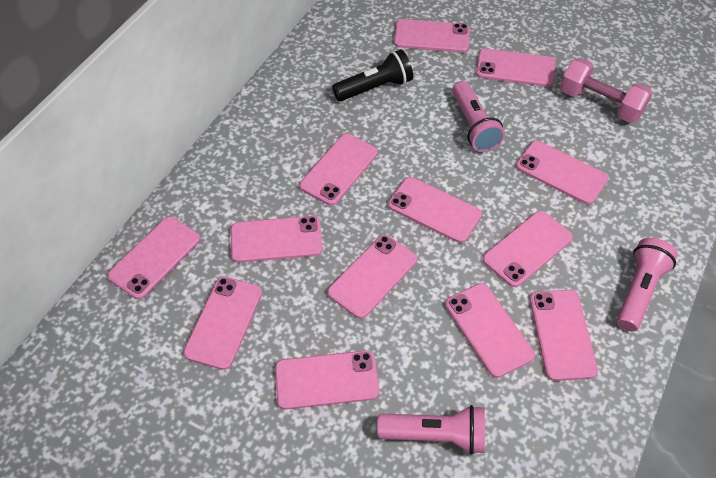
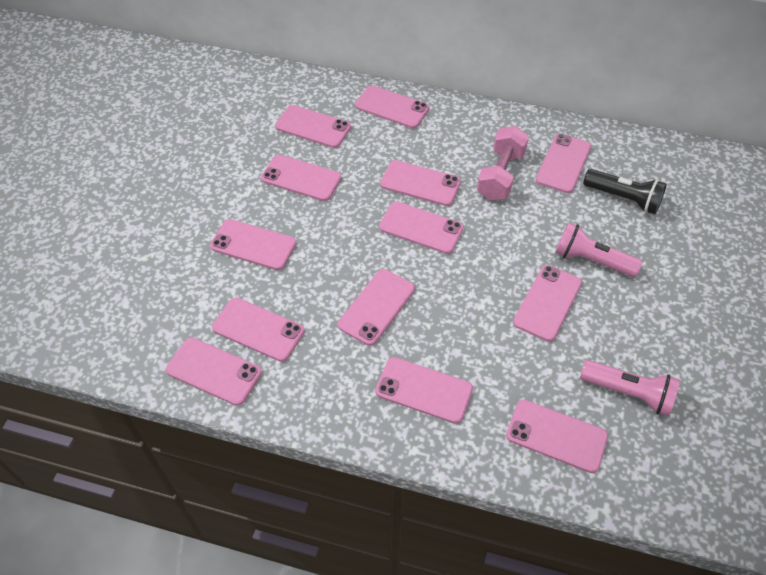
pink flashlight: 3 -> 2

